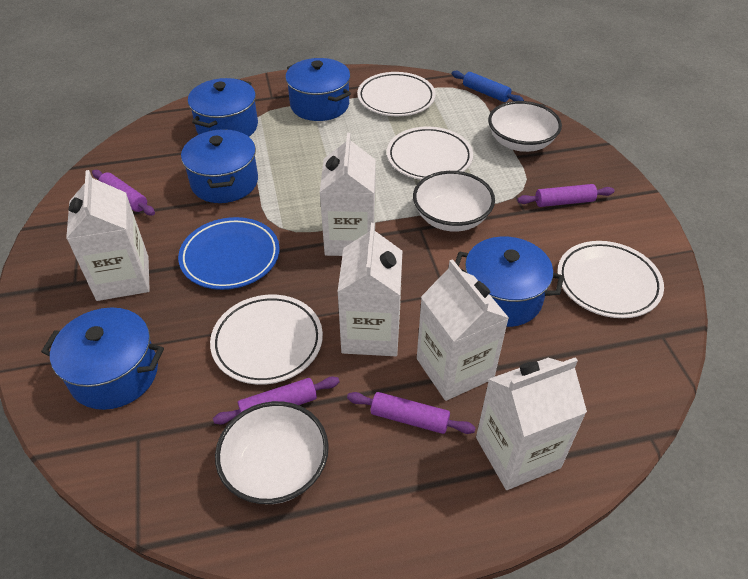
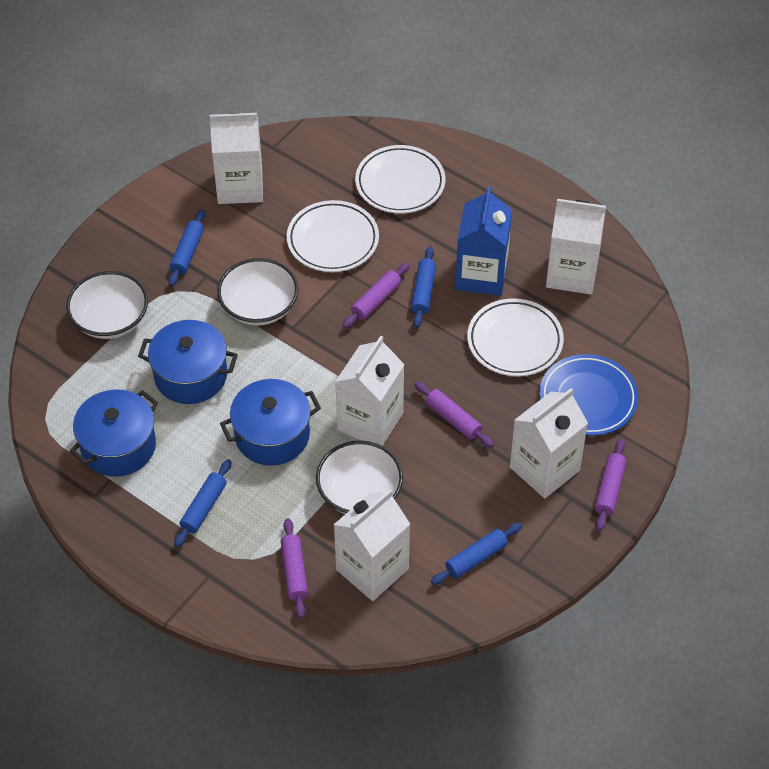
blue carton: 0 -> 1
blue pot: 5 -> 3
blue rolling pin: 1 -> 4
white plate: 4 -> 3

